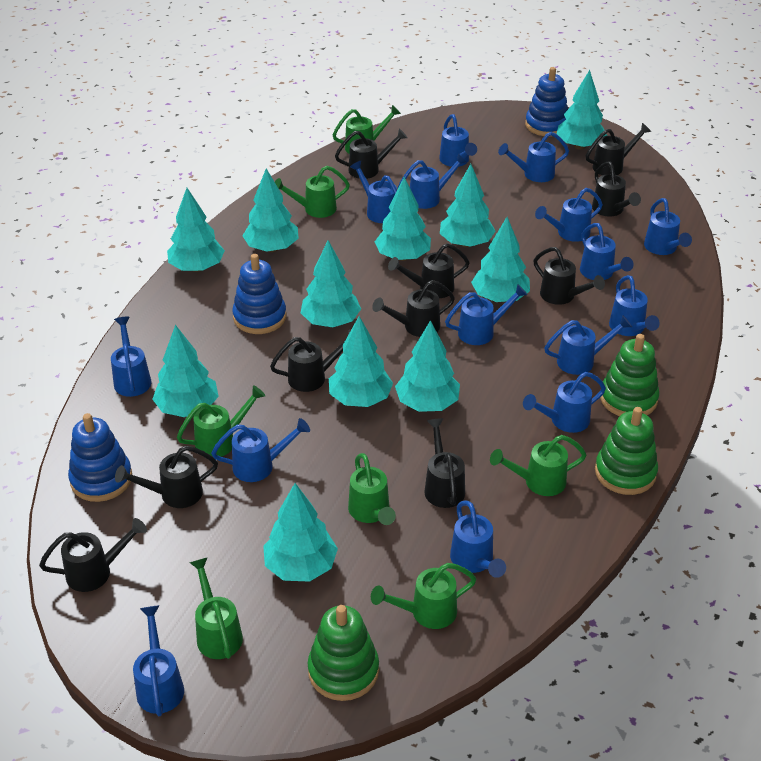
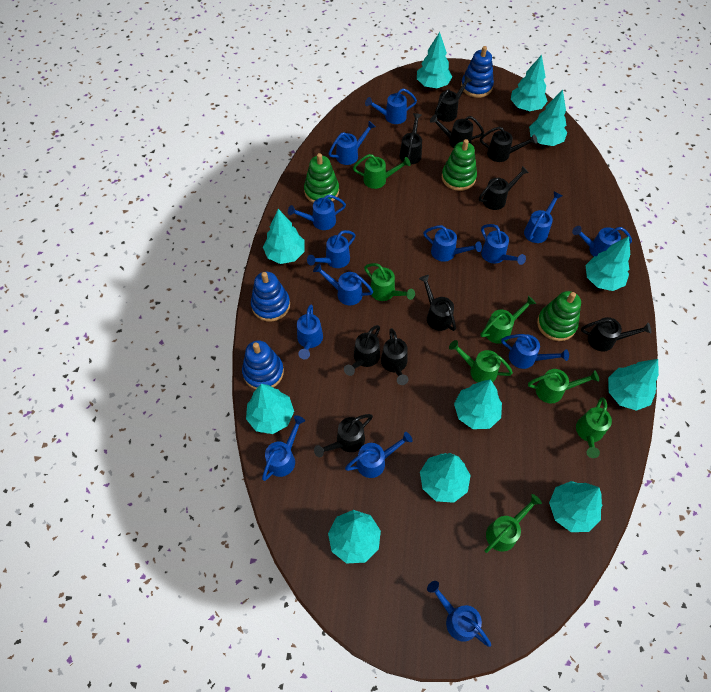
blue watering can: 15 -> 14

